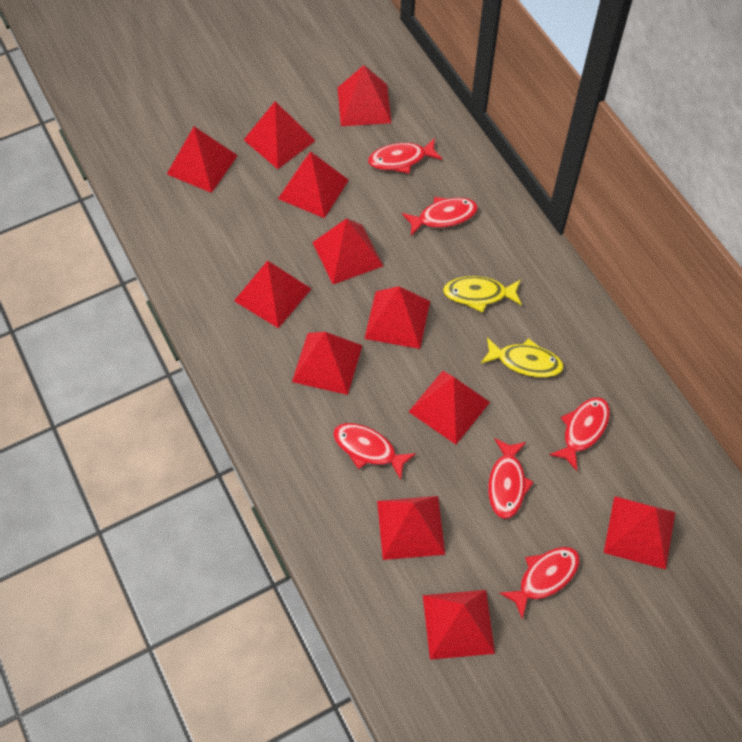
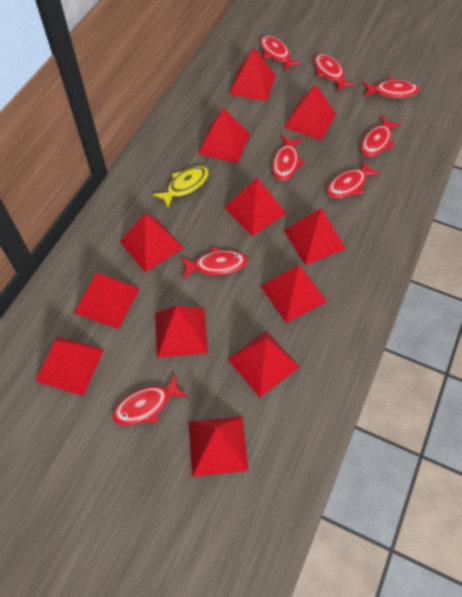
red fish: 6 -> 8
yellow fish: 2 -> 1

